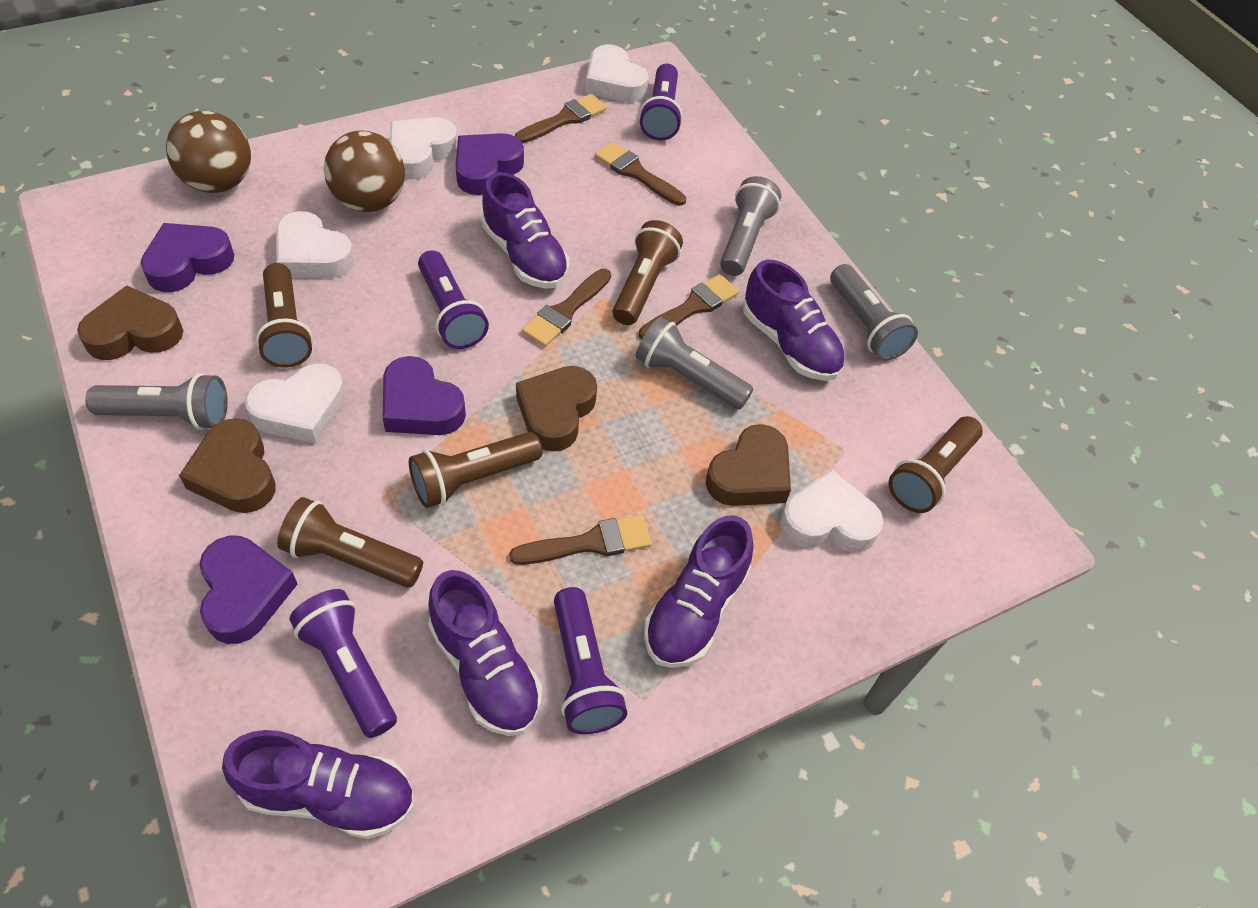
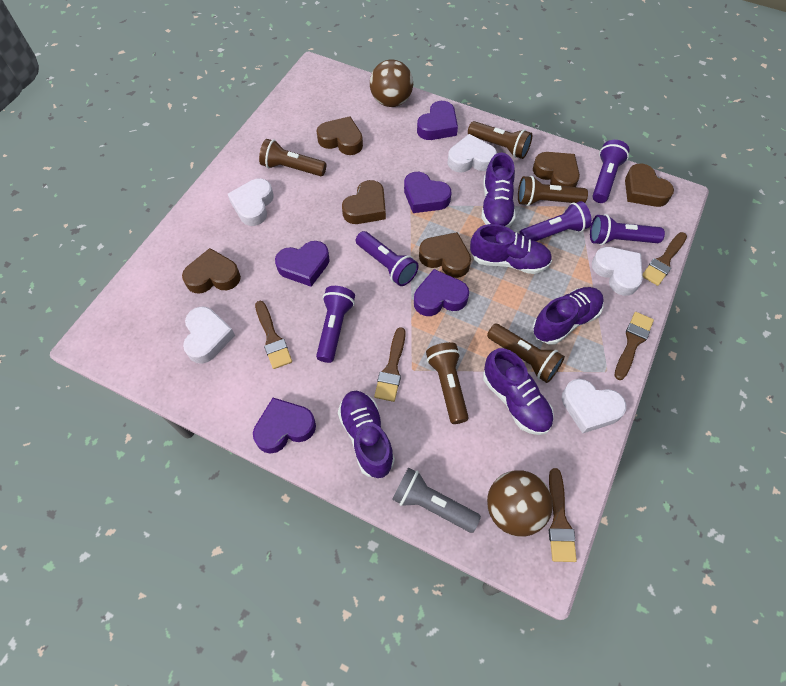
brown heart: 4 -> 6
grey flashlight: 4 -> 1
purple flashlight: 4 -> 5
purple heart: 4 -> 5

